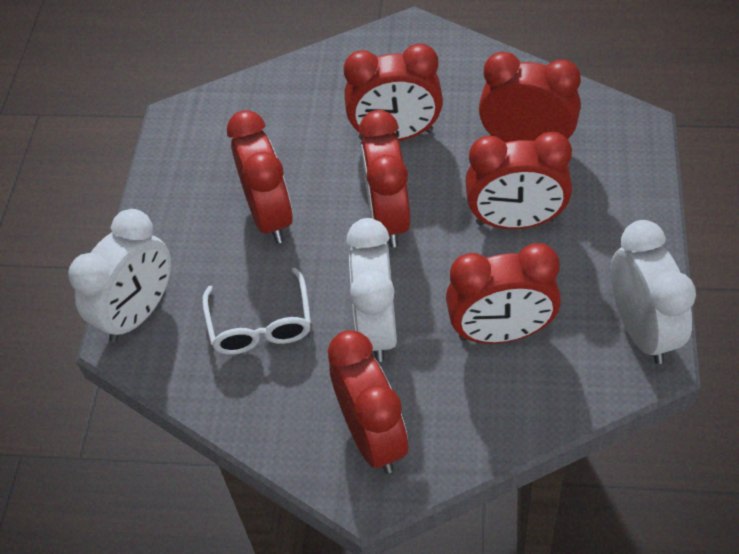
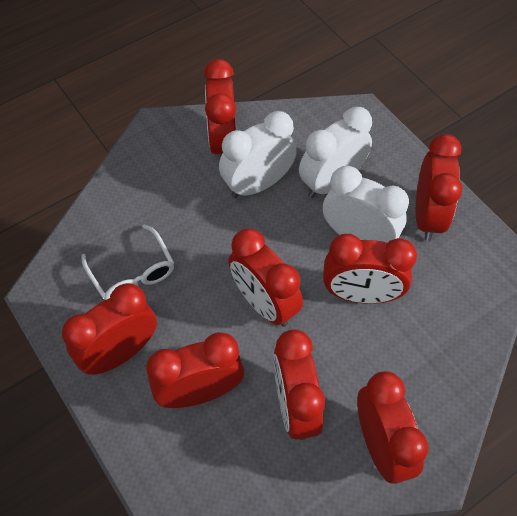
red clock: 7 -> 8

